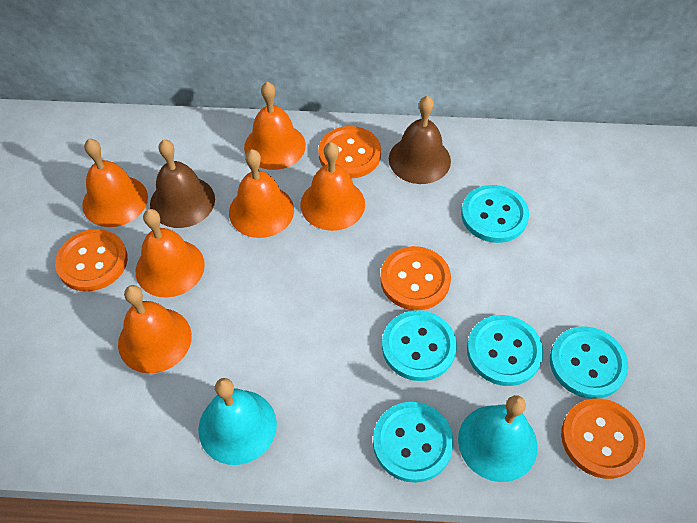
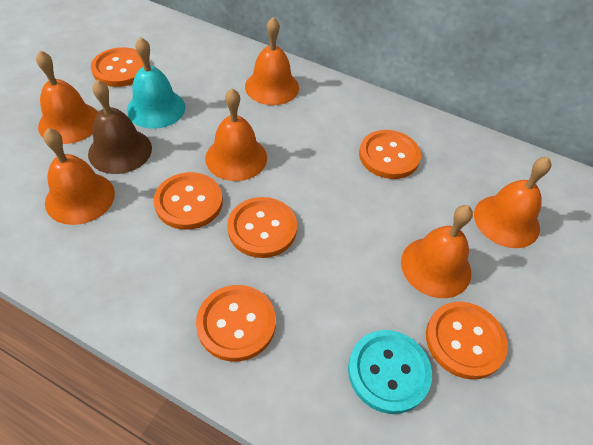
brown bell: 2 -> 1
orange button: 4 -> 6
turquoise bell: 2 -> 1
turquoise button: 5 -> 1

